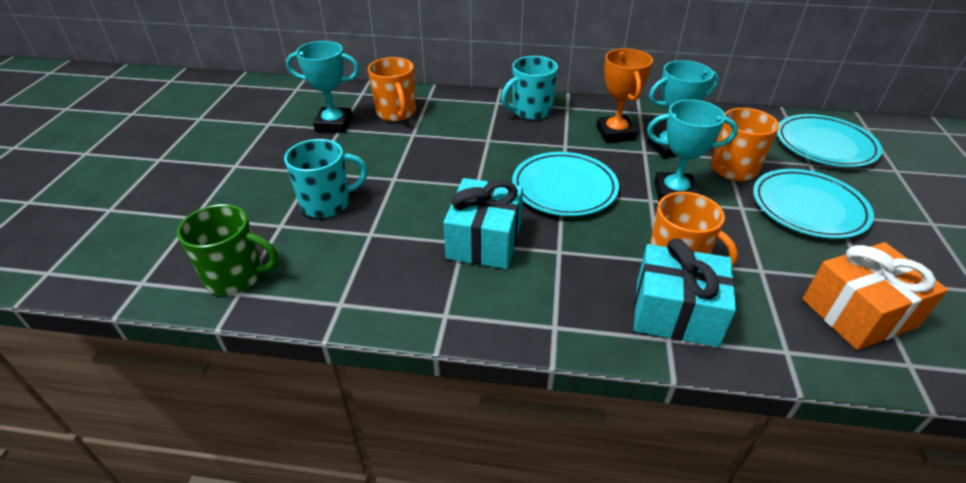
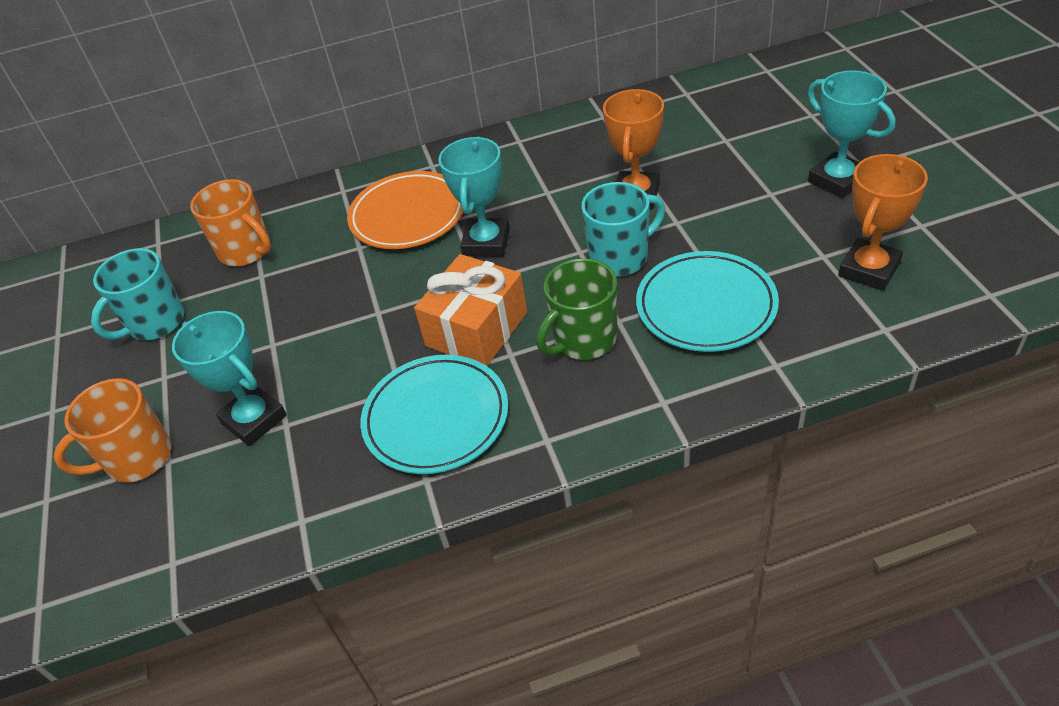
orange mug: 3 -> 2
orange plate: 0 -> 1
orange trophy: 1 -> 2
turquoise gift: 2 -> 0
turquoise plate: 3 -> 2

